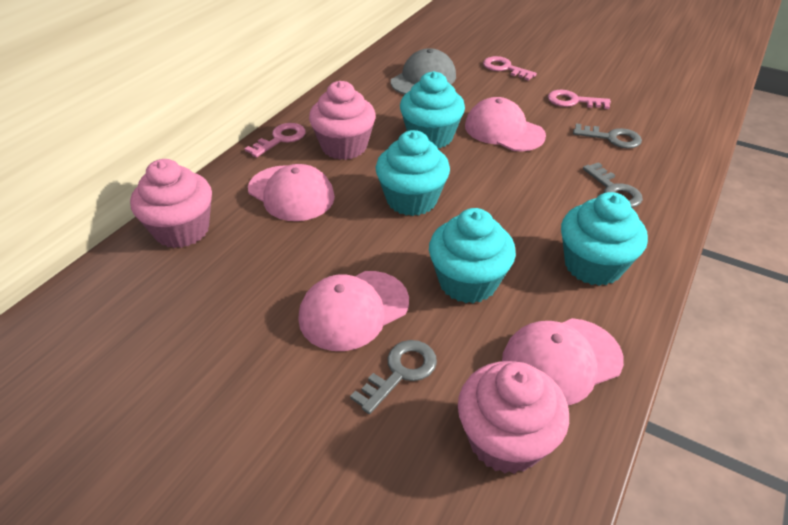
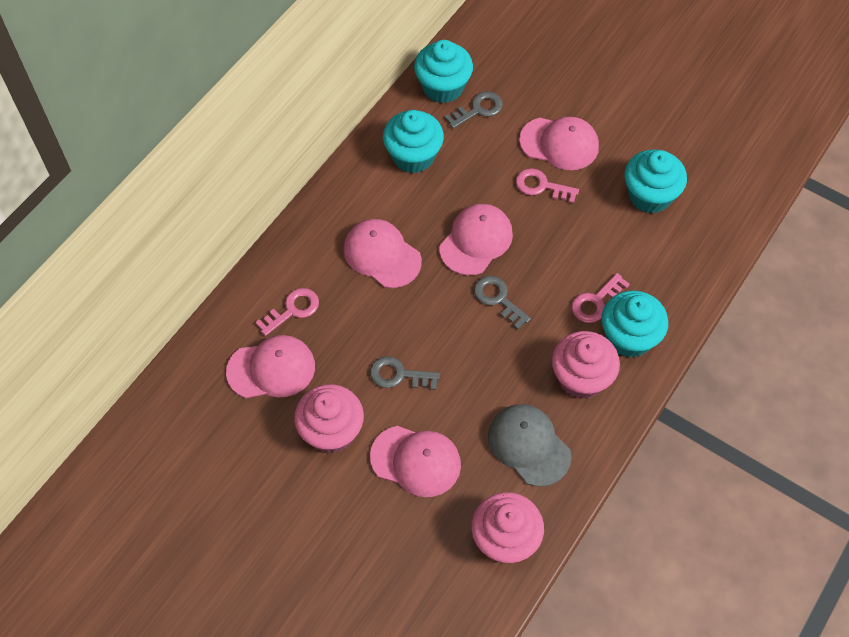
pink cap: 4 -> 5

